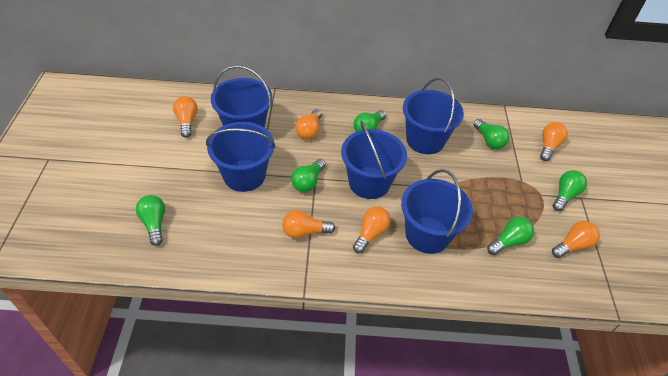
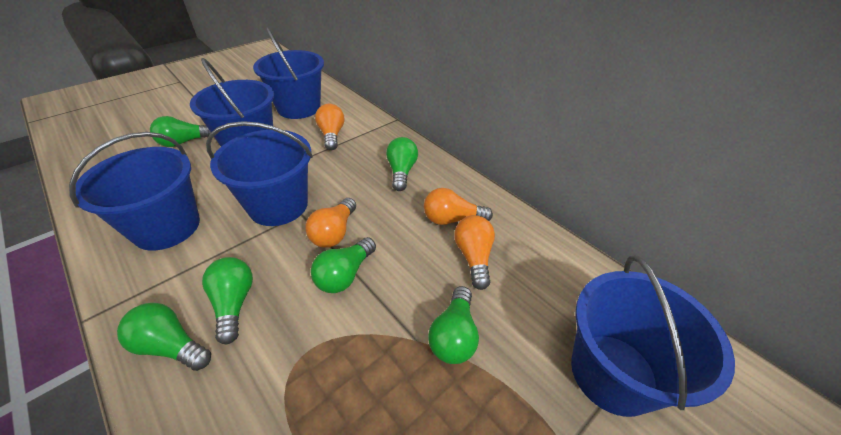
orange light bulb: 6 -> 4

